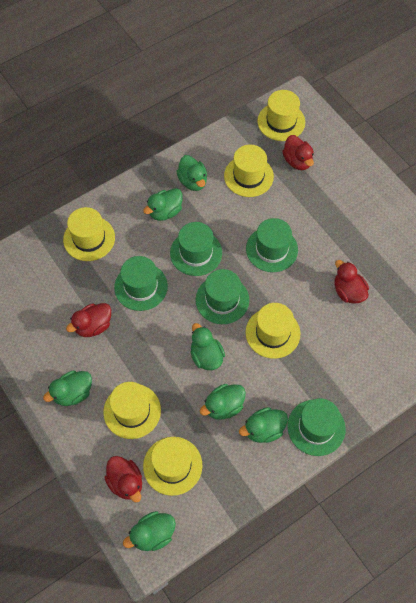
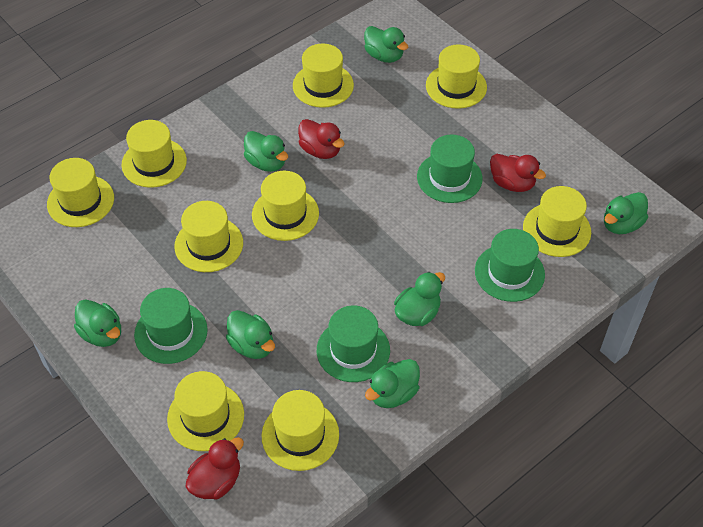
green hat: 5 -> 4
red duck: 4 -> 3
yellow hat: 6 -> 9

